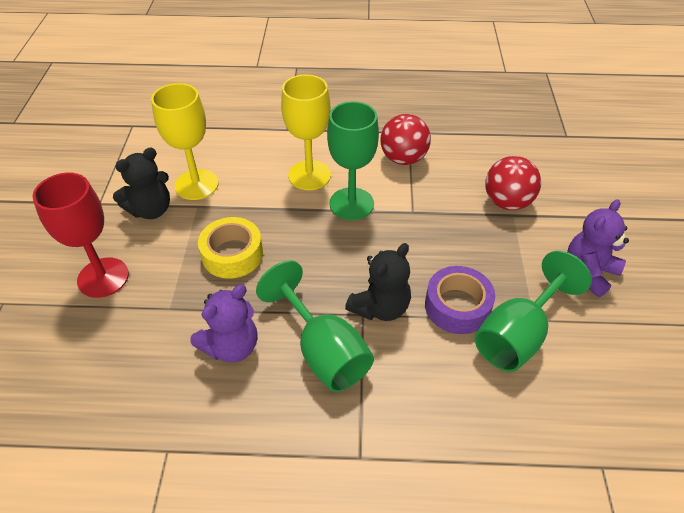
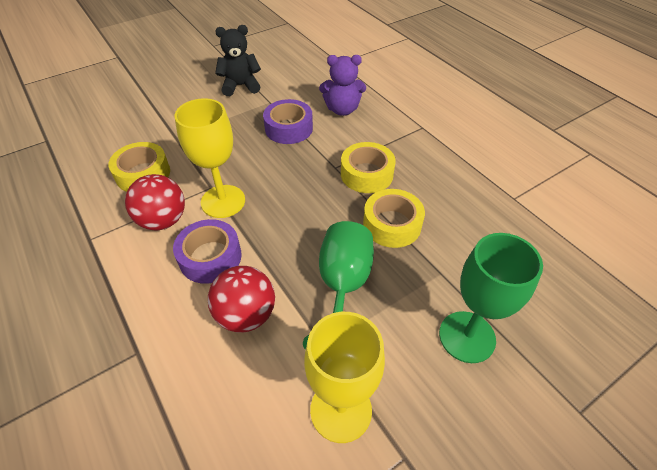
black teddy bear: 2 -> 1
green goblet: 3 -> 2
purple tape: 1 -> 2
purple teddy bear: 2 -> 1
red goblet: 1 -> 0
yellow tape: 1 -> 3

